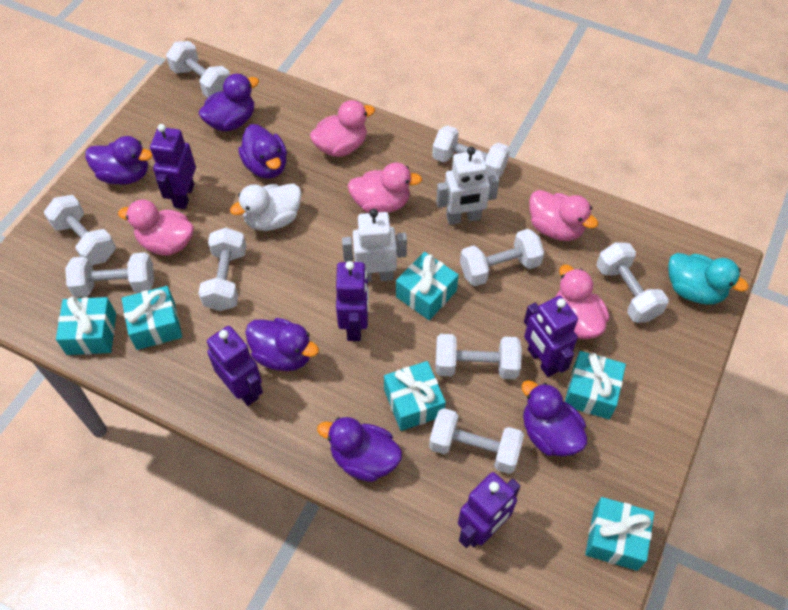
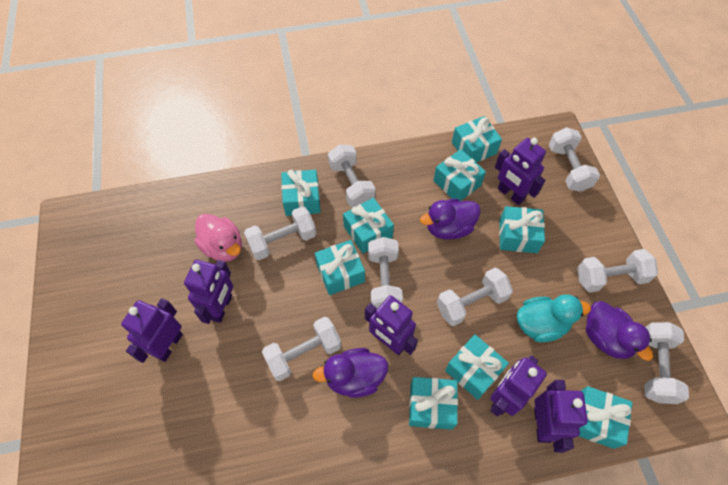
pink duck: 5 -> 1
purple duck: 6 -> 3
purple robot: 5 -> 6
turquoise gift: 6 -> 9
white duck: 1 -> 0
white dumbbell: 9 -> 8
white robot: 2 -> 0

